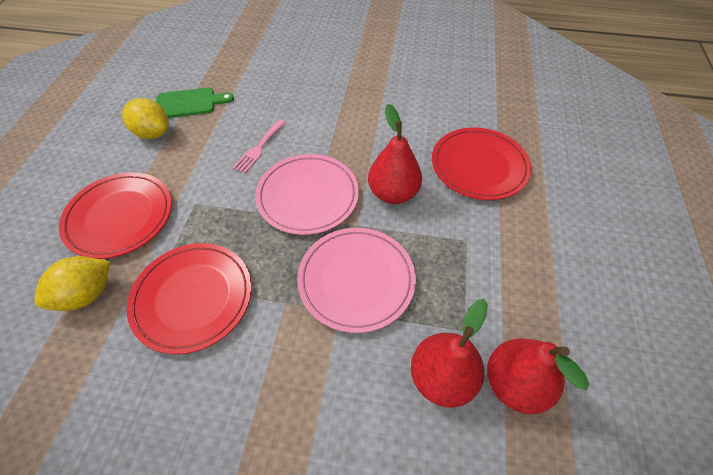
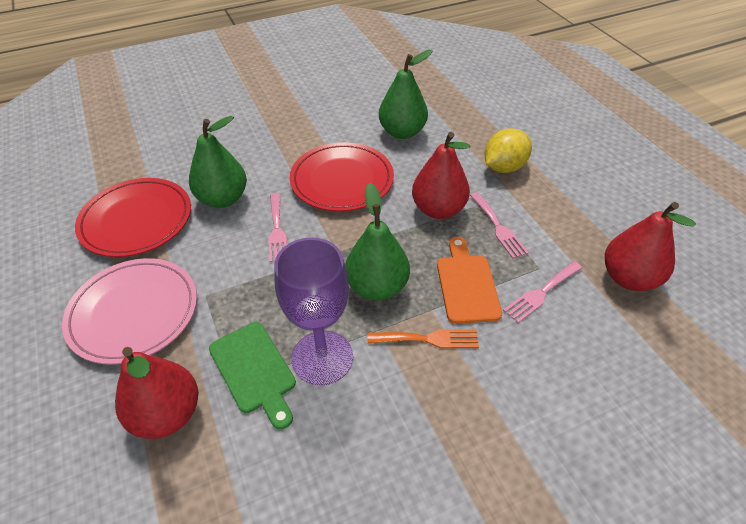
green pear: 0 -> 3
orange cutting board: 0 -> 1
orange fork: 0 -> 1
pink fork: 1 -> 3
pink plate: 2 -> 1
purple goblet: 0 -> 1
red plate: 3 -> 2
yellow lemon: 2 -> 1

